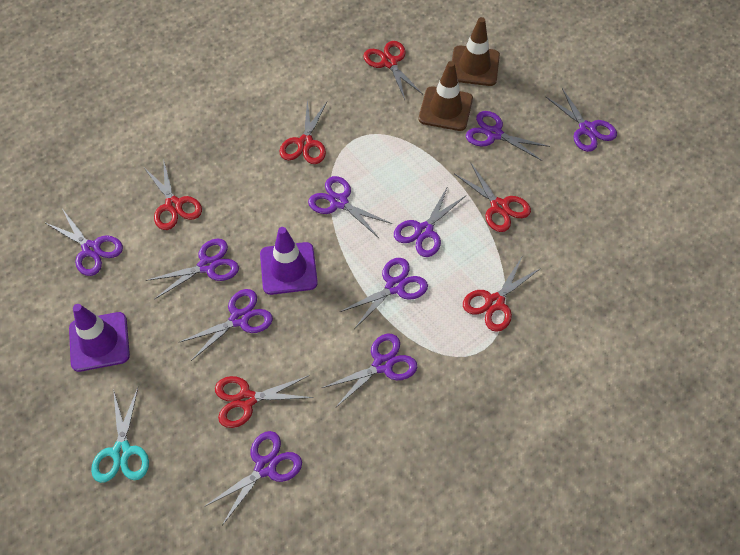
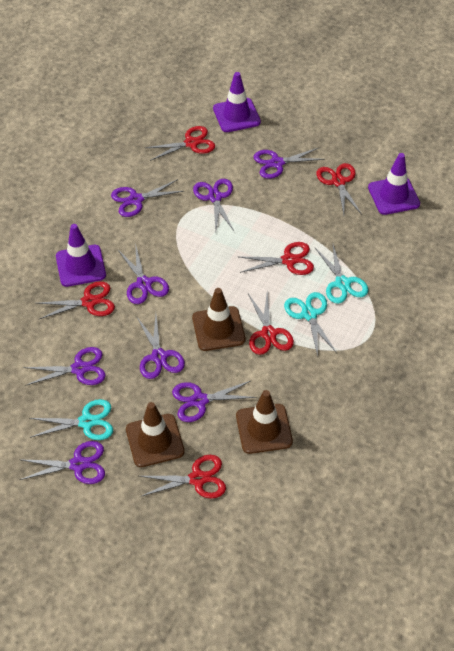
brown traffic cone: 2 -> 3
purple scissors: 10 -> 8
purple traffic cone: 2 -> 3
turquoise scissors: 1 -> 3

